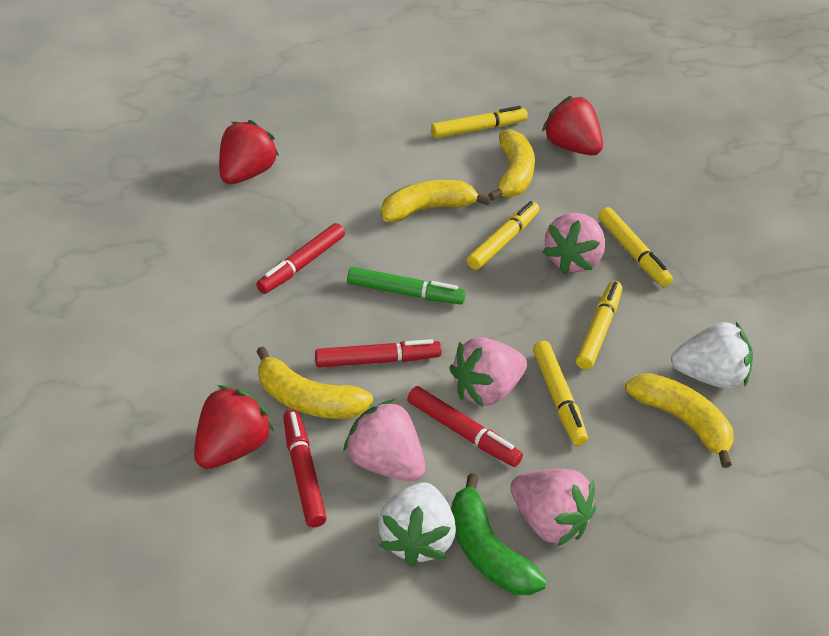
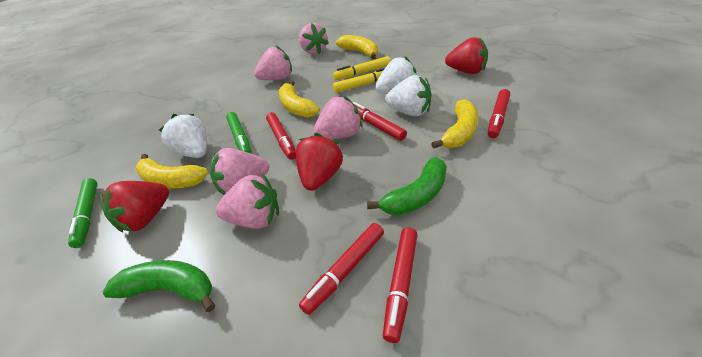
green banana: 1 -> 2
green marker: 1 -> 2
pink strawberry: 4 -> 5
red marker: 4 -> 5
white strawberry: 2 -> 3
yellow marker: 5 -> 2

